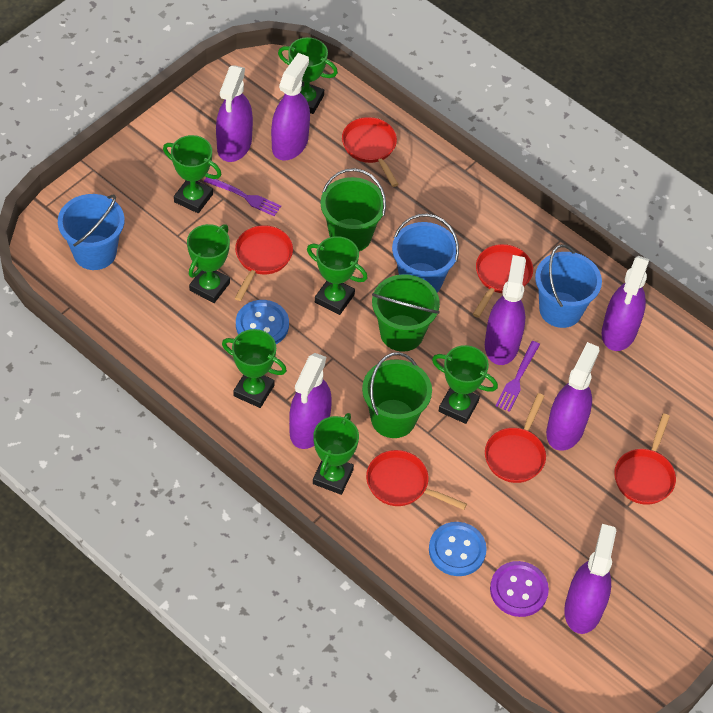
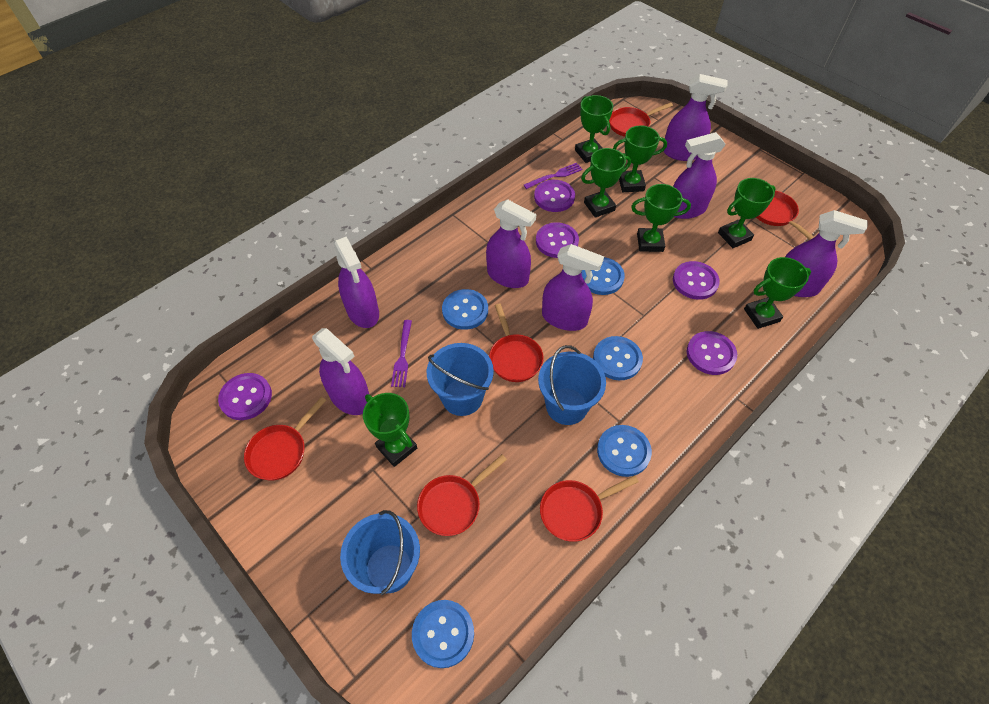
blue button: 2 -> 5
green bucket: 3 -> 0
purple button: 1 -> 5

